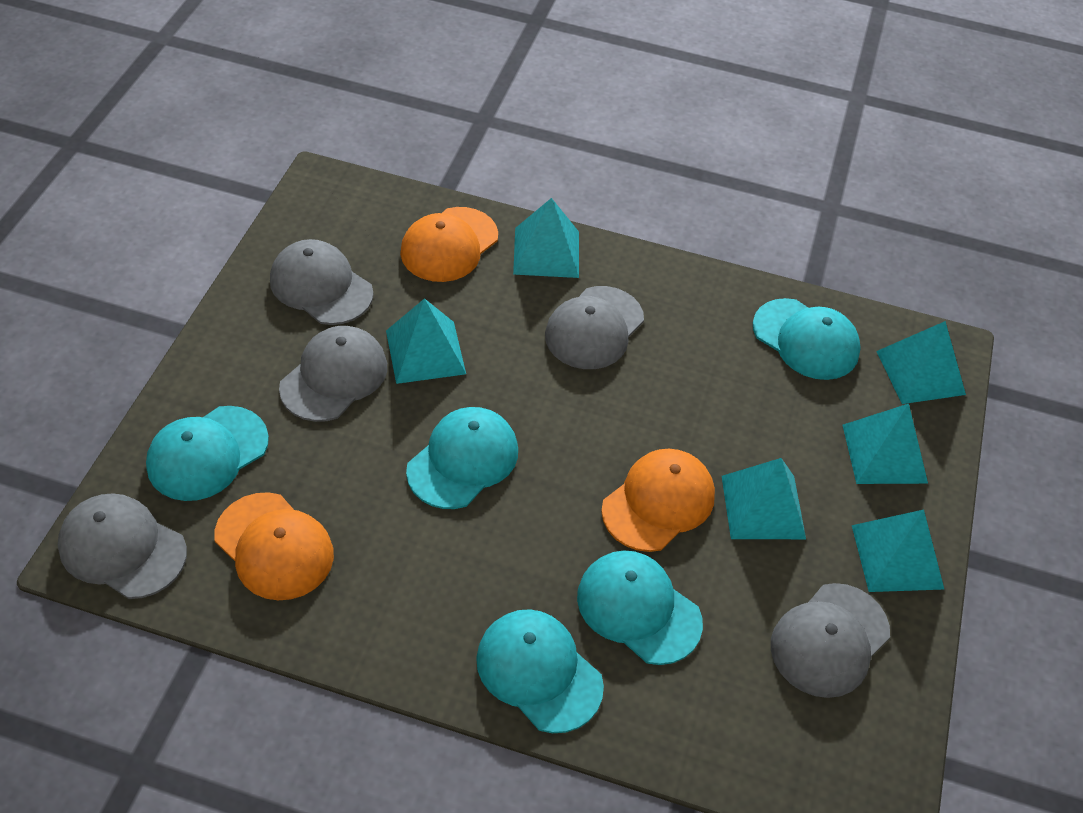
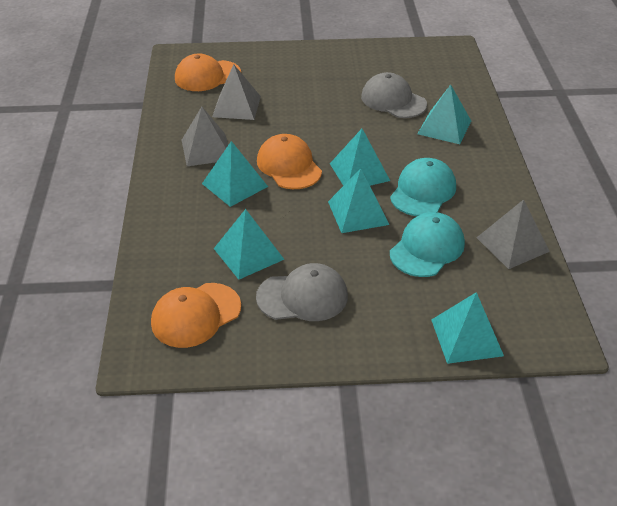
grey cap: 5 -> 2
grey pyramid: 0 -> 3
turquoise cap: 5 -> 2

